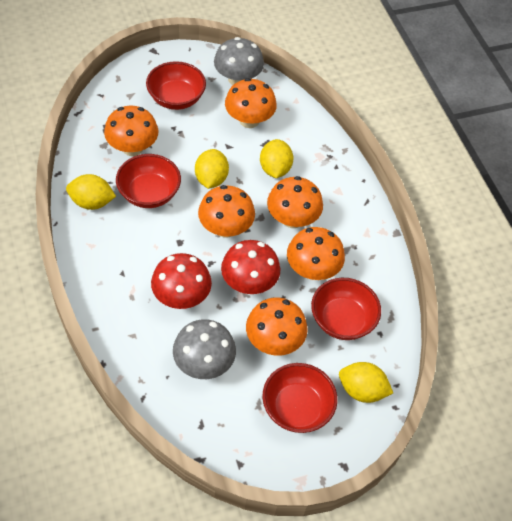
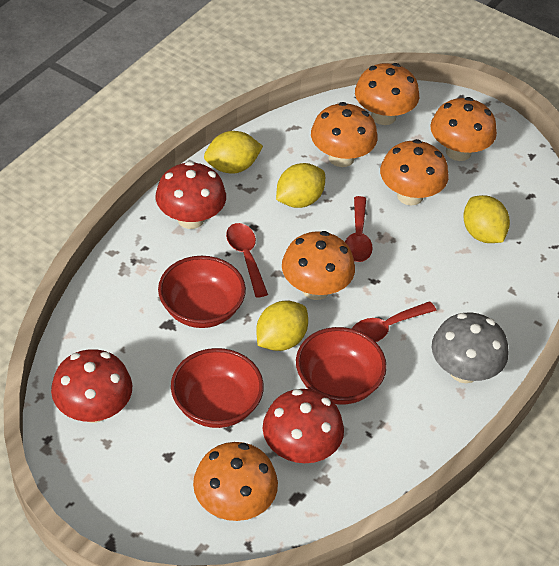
grey mushroom: 2 -> 1
red bowl: 4 -> 3
red mushroom: 2 -> 3
red spoon: 0 -> 3

